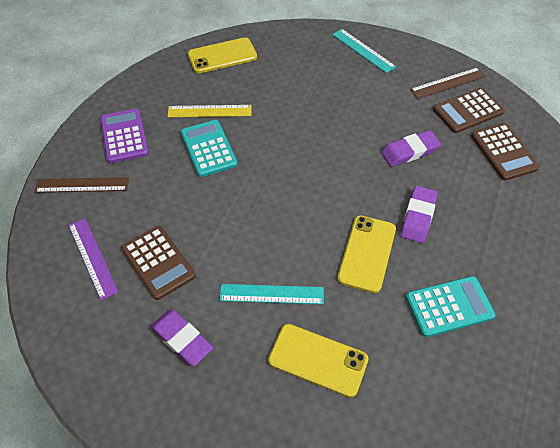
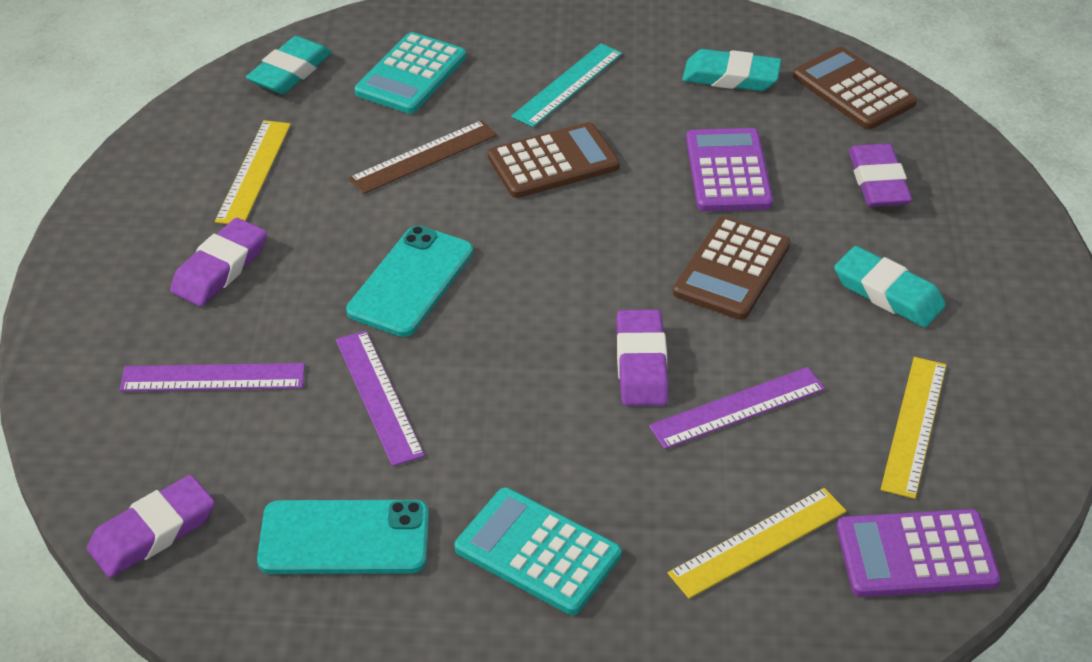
brown ruler: 2 -> 1
purple calculator: 1 -> 2
purple eraser: 3 -> 4
purple ruler: 1 -> 3
turquoise eraser: 0 -> 3
turquoise phone: 0 -> 2
turquoise ruler: 2 -> 1
yellow phone: 3 -> 0
yellow ruler: 1 -> 3

